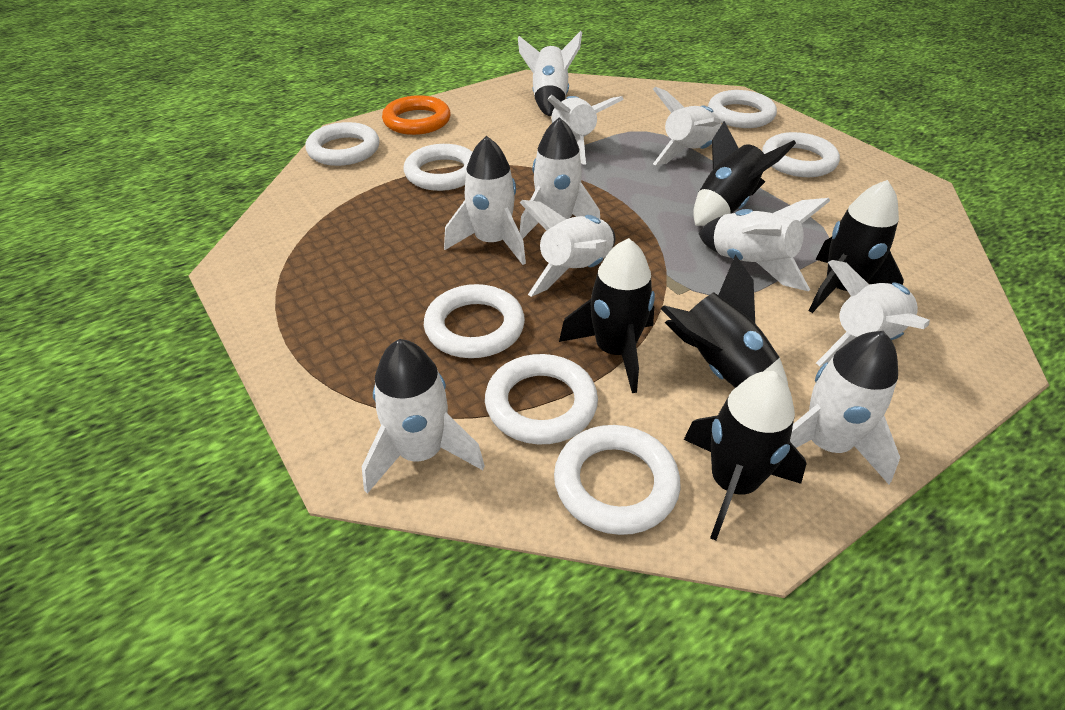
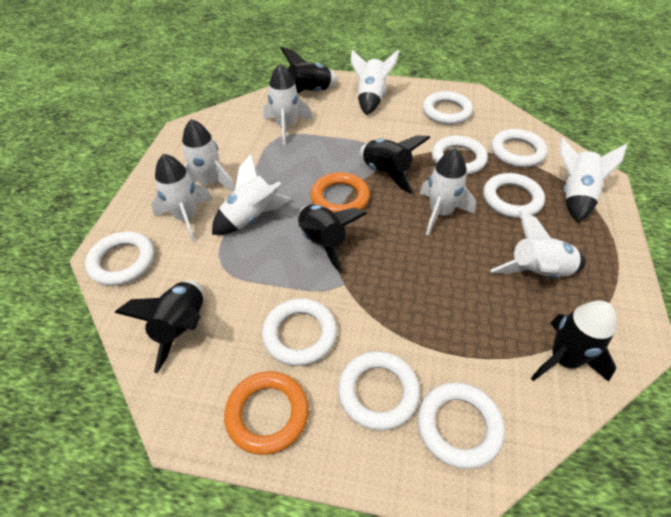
orange ring: 1 -> 2
white ring: 7 -> 8
white rocket: 10 -> 8

